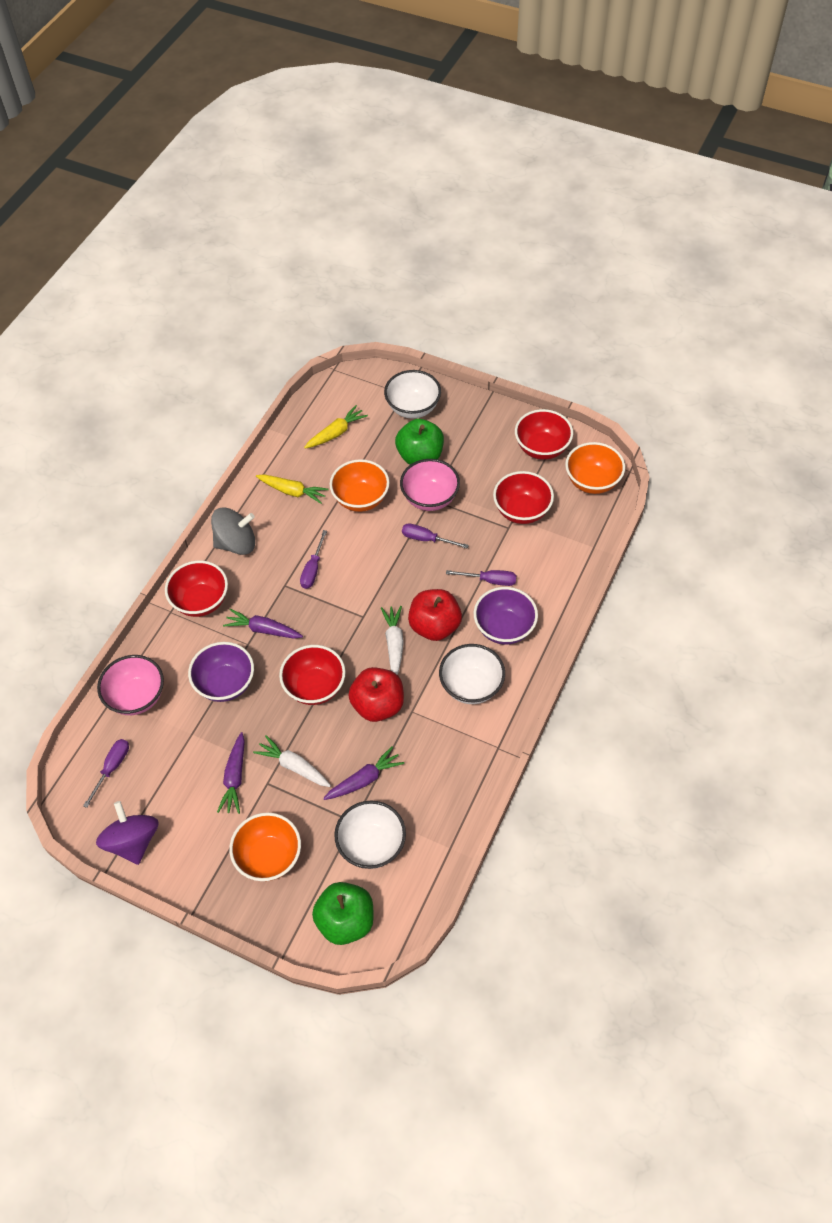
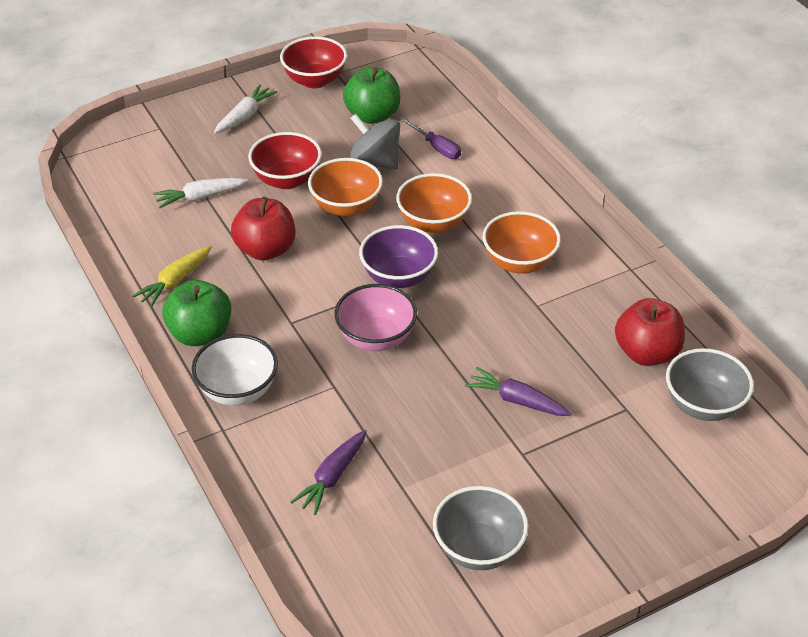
grey bowl: 0 -> 2
pink bowl: 2 -> 1
purple bowl: 2 -> 1
purple carrot: 3 -> 2
purple screwdriver: 4 -> 1
purple spinning top: 1 -> 0
red bowl: 4 -> 2
white bowl: 3 -> 1
yellow carrot: 2 -> 1

